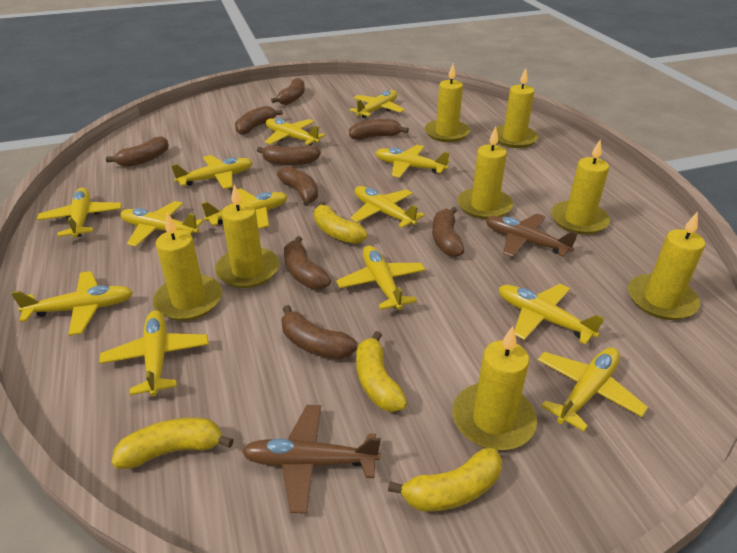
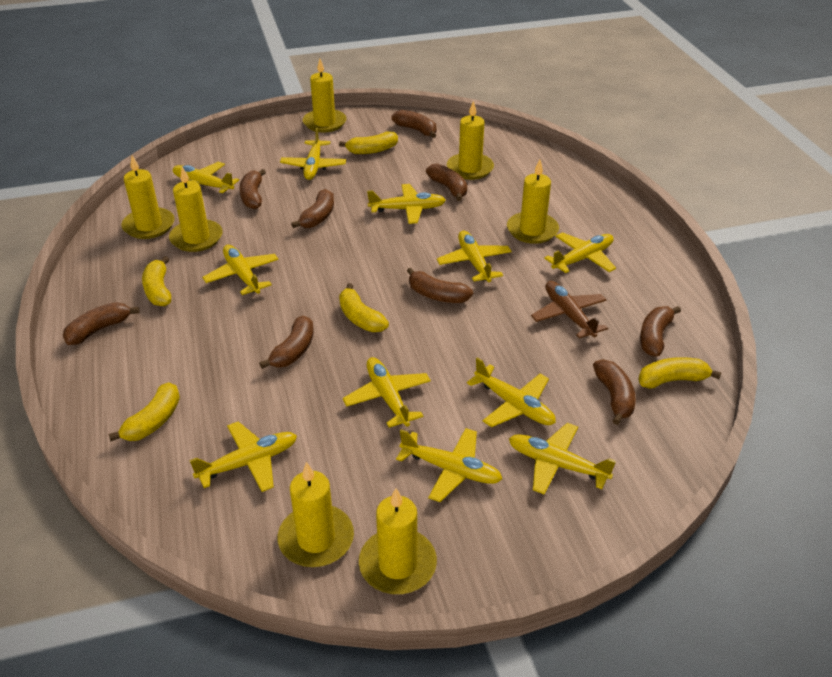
brown plane: 2 -> 1
yellow banana: 4 -> 5
yellow candle: 8 -> 7
yellow plane: 13 -> 11

